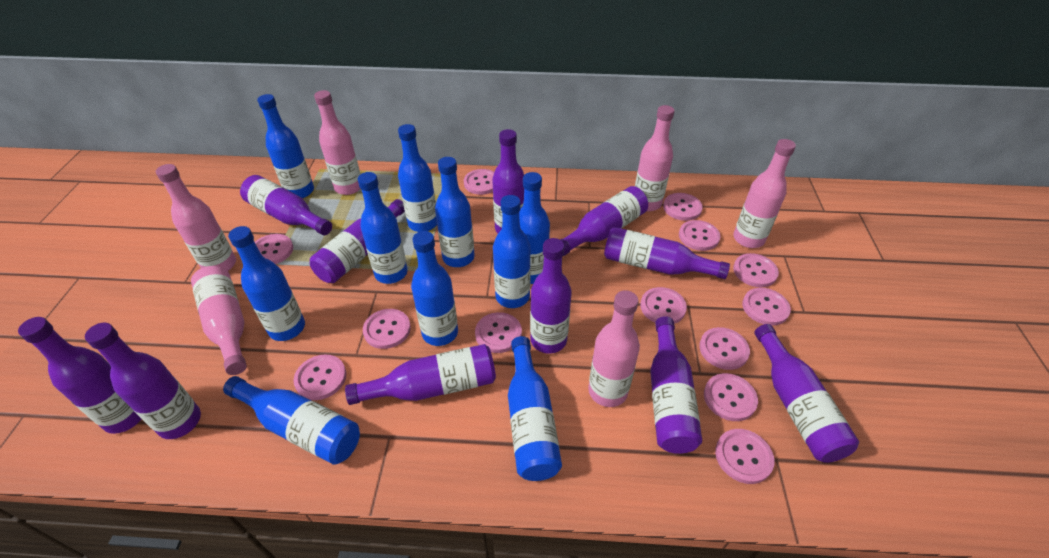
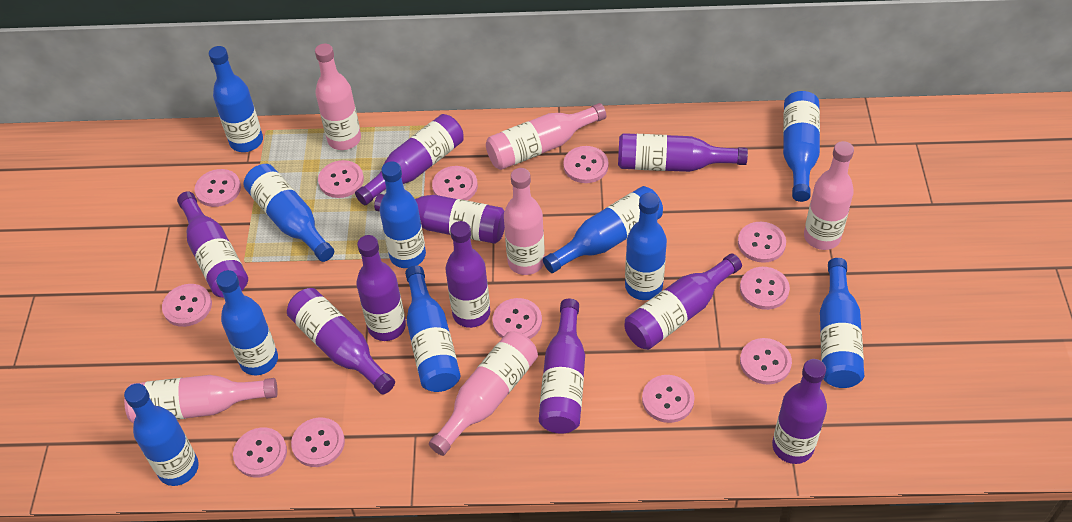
pink button: 13 -> 12
purple bottle: 11 -> 10

